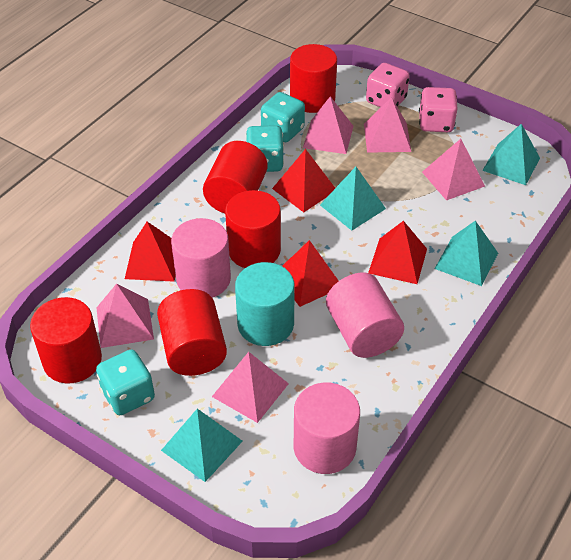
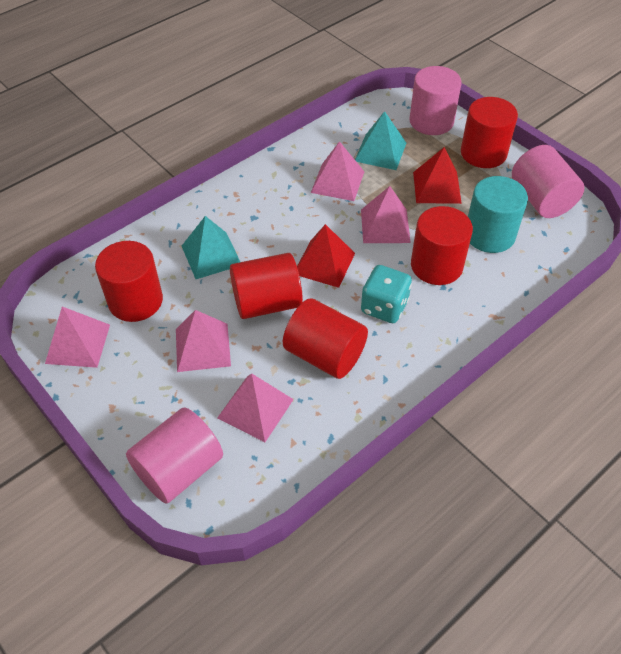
pink dice: 2 -> 0
red pyramid: 4 -> 2
turquoise dice: 3 -> 1
turquoise pyramid: 4 -> 2

